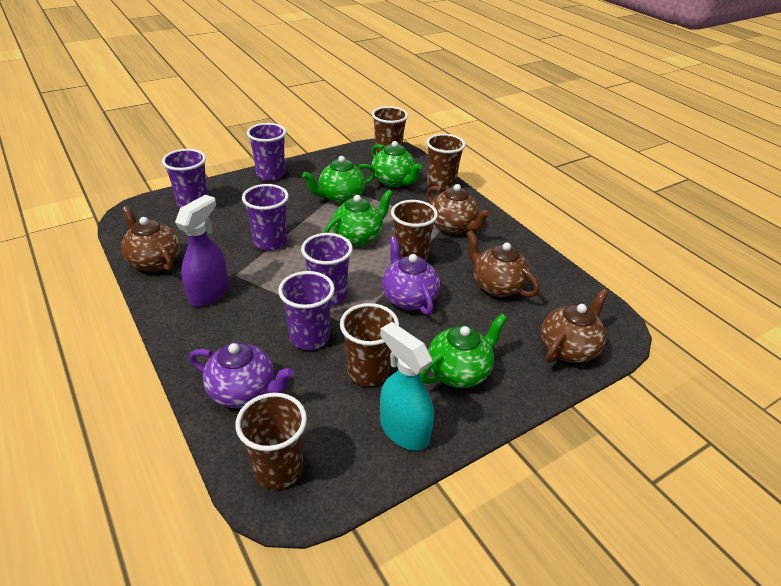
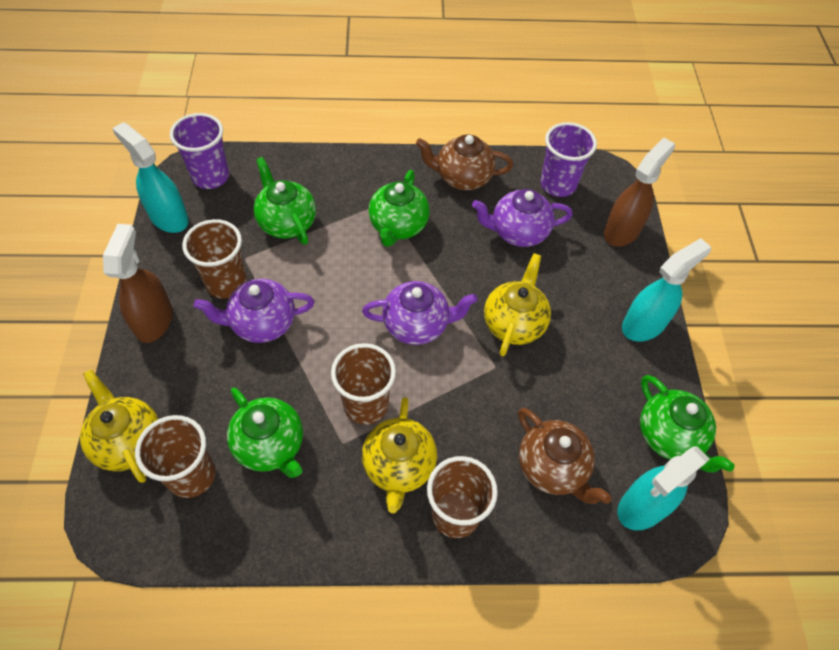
brown cup: 5 -> 4
brown spray bottle: 0 -> 2
brown teapot: 4 -> 2
purple cup: 5 -> 2
purple spray bottle: 1 -> 0
purple teapot: 2 -> 3
turquoise spray bottle: 1 -> 3
yellow teapot: 0 -> 3

